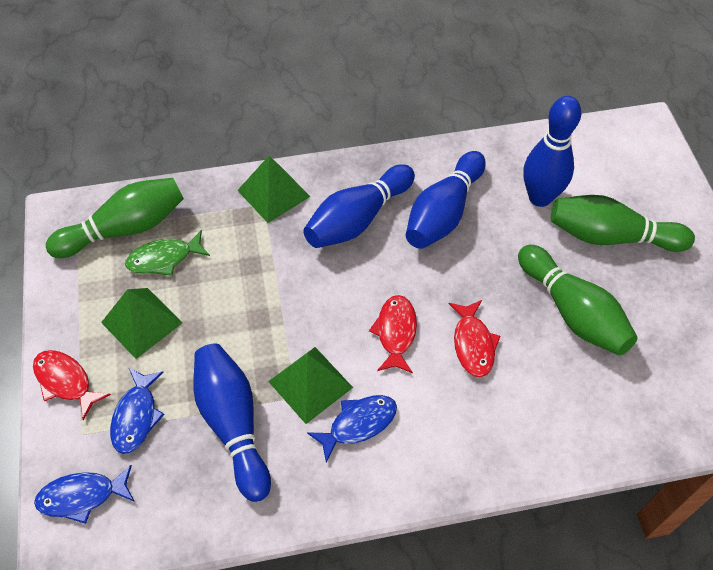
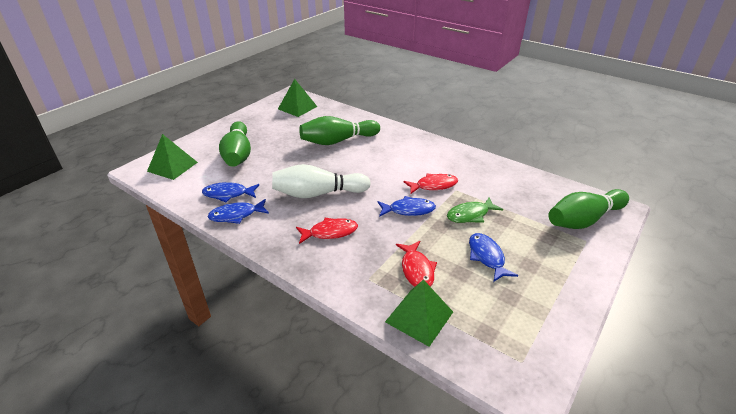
blue bowling pin: 4 -> 0
blue fish: 3 -> 4
white bowling pin: 0 -> 1

